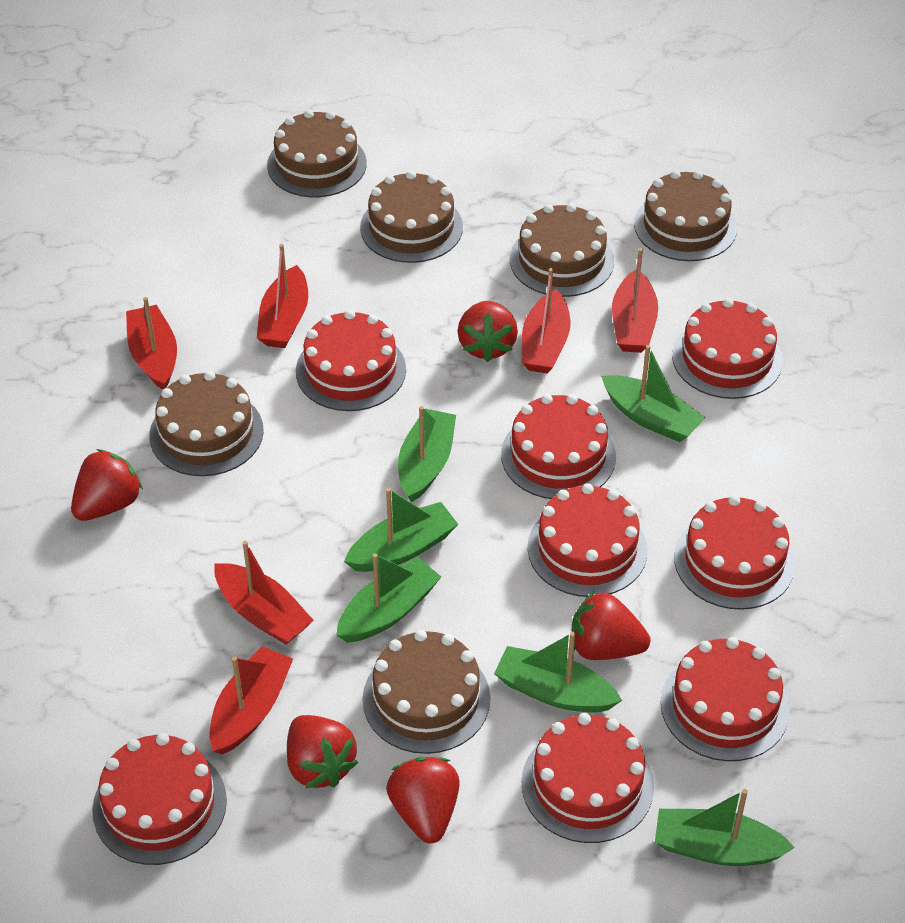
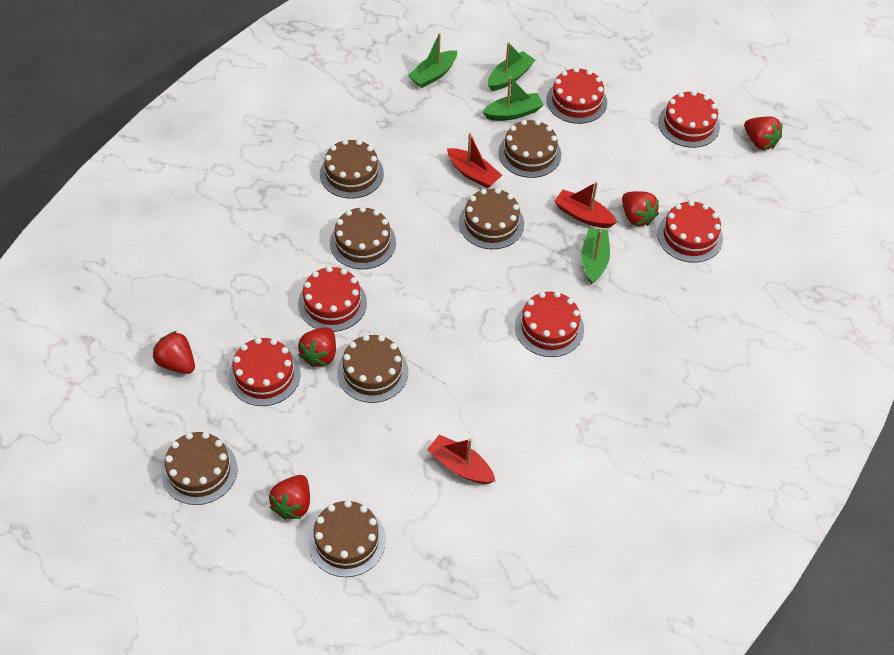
brown cake: 6 -> 7
green boat: 6 -> 4
red boat: 6 -> 3
red cake: 8 -> 6

